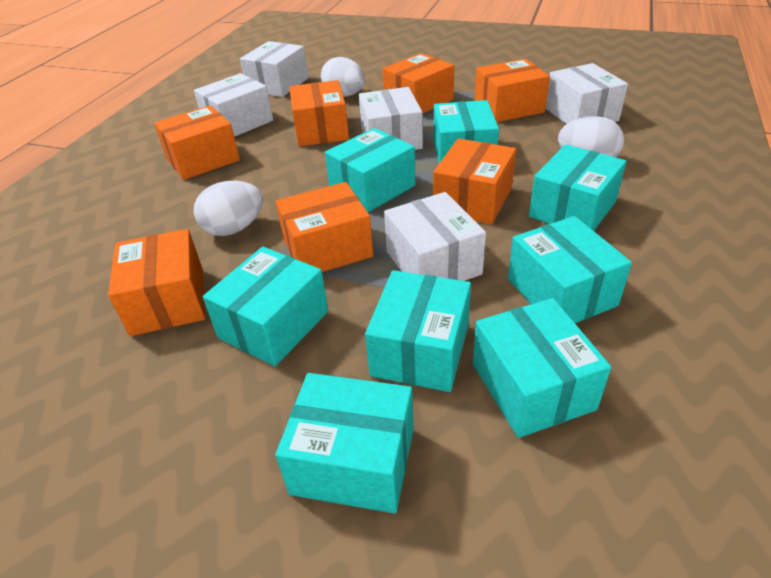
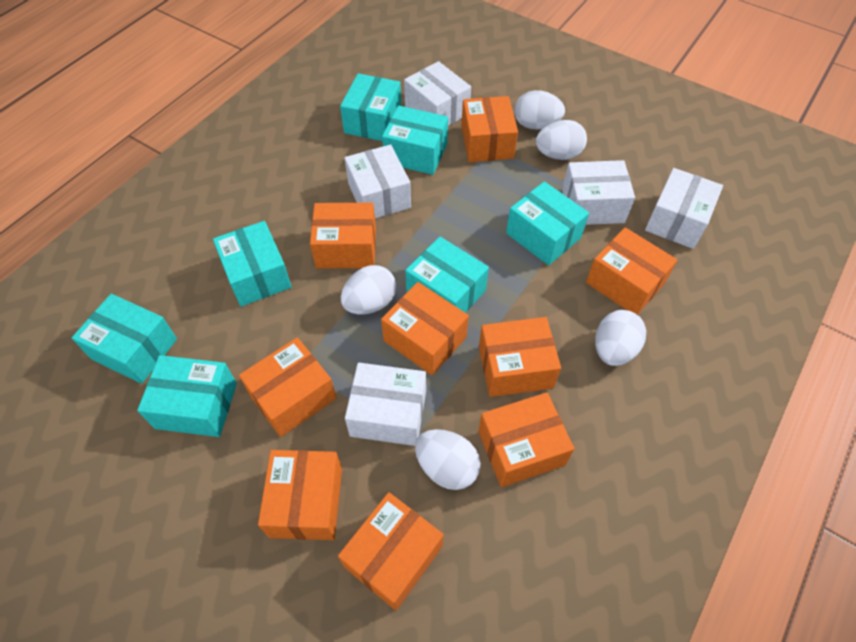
orange box: 7 -> 9
turquoise box: 8 -> 7
white egg: 3 -> 5

